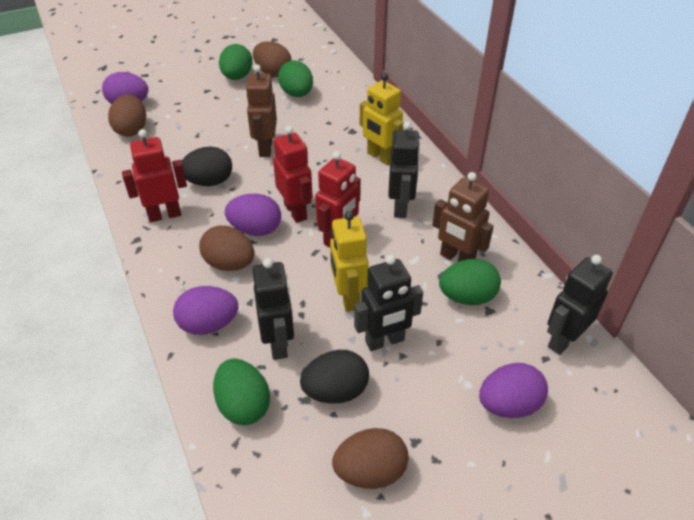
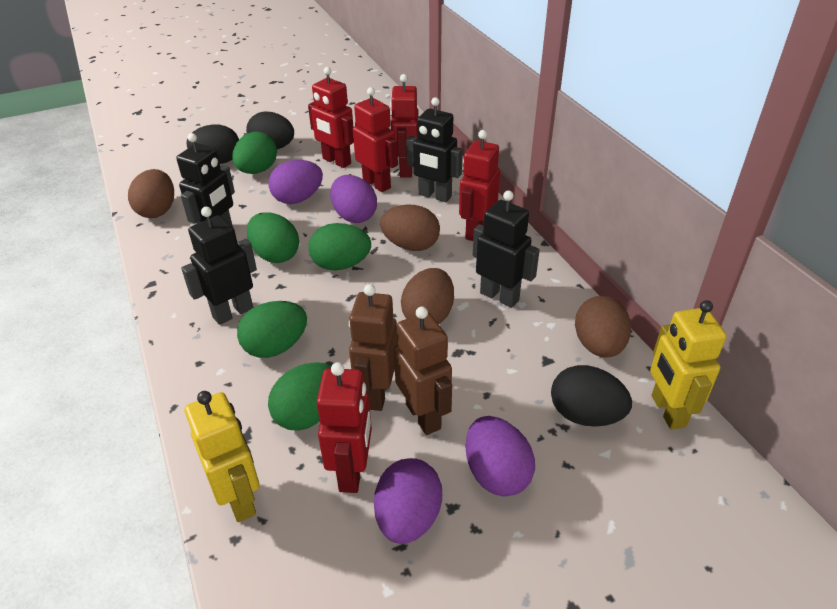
black egg: 2 -> 3
green egg: 4 -> 5
red robot: 3 -> 5

